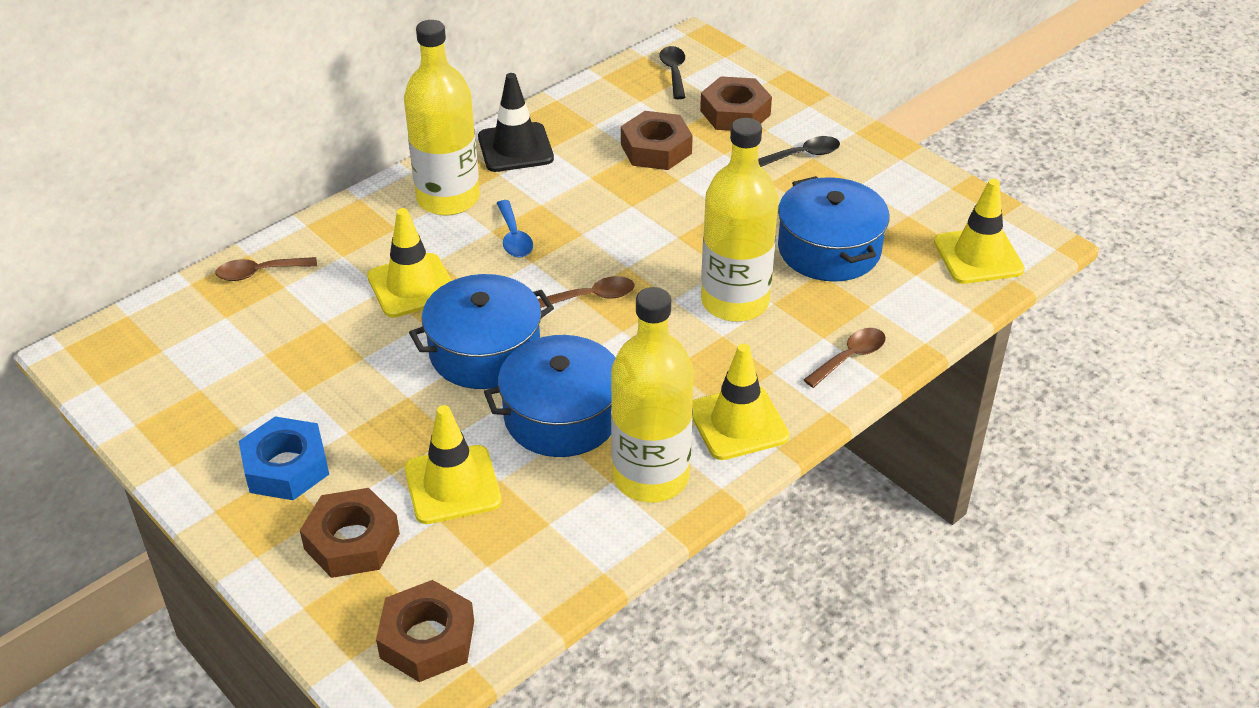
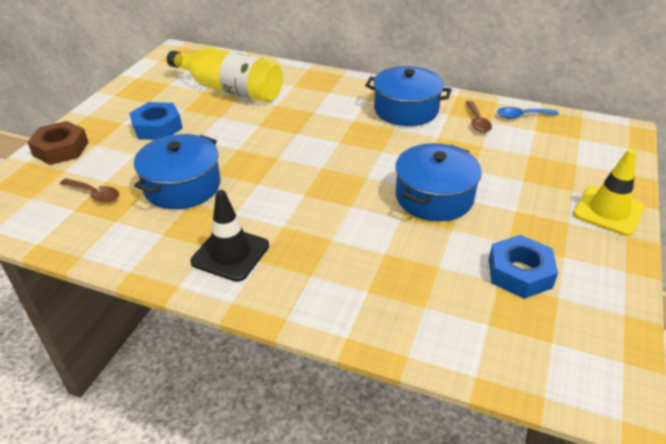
black spoon: 2 -> 0
blue nut: 1 -> 2
brown nut: 4 -> 1
brown spoon: 3 -> 2
yellow bottle: 3 -> 1
yellow traffic cone: 4 -> 1

